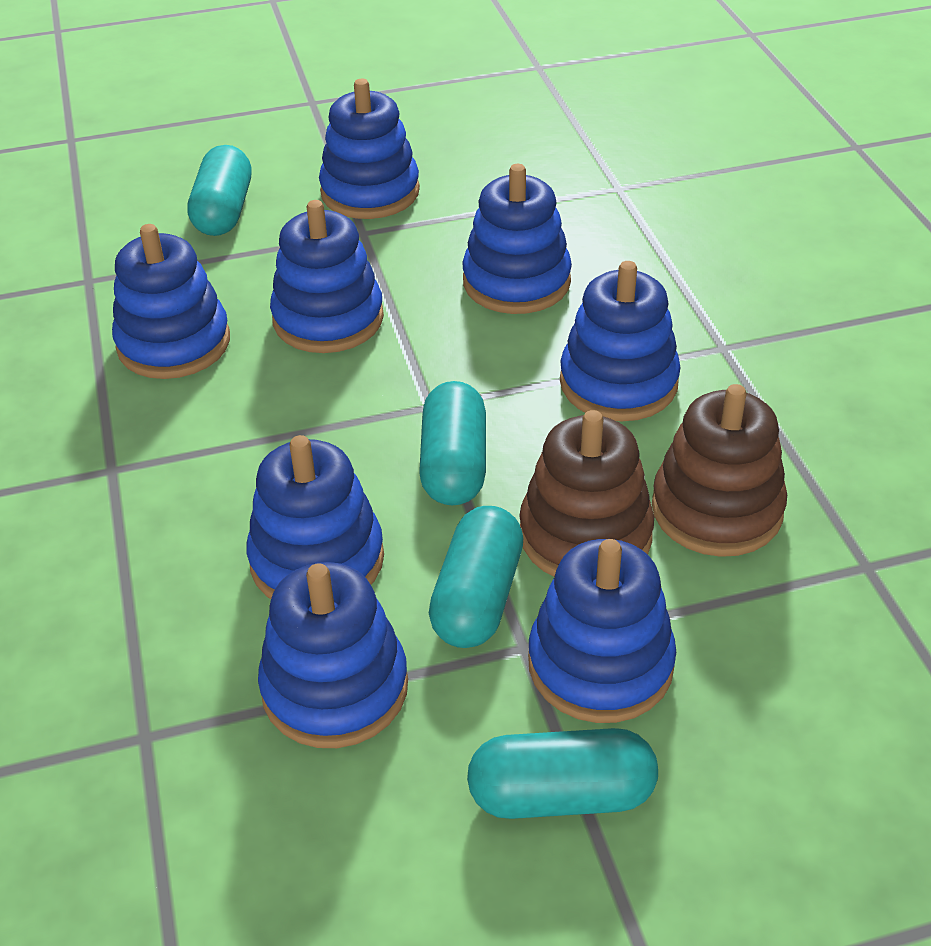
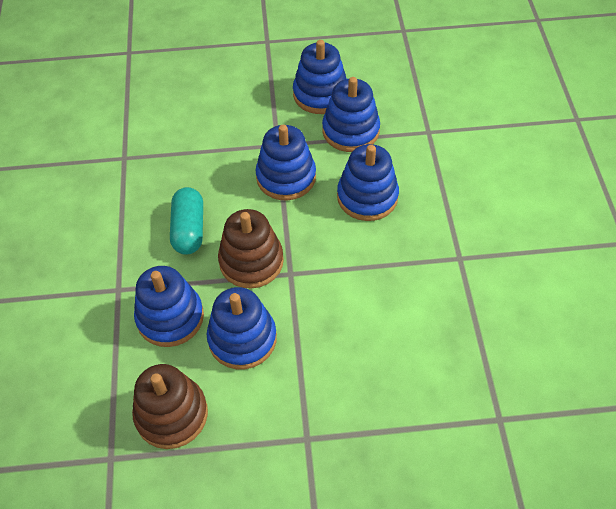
blue stacking toy: 8 -> 6
turquoise capsule: 4 -> 1

